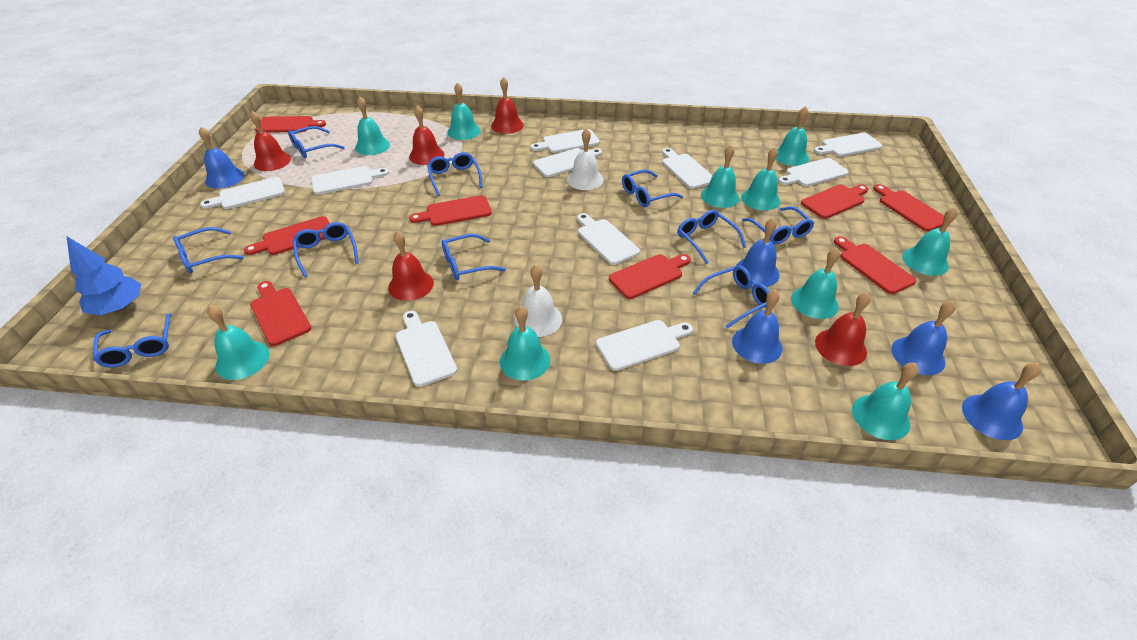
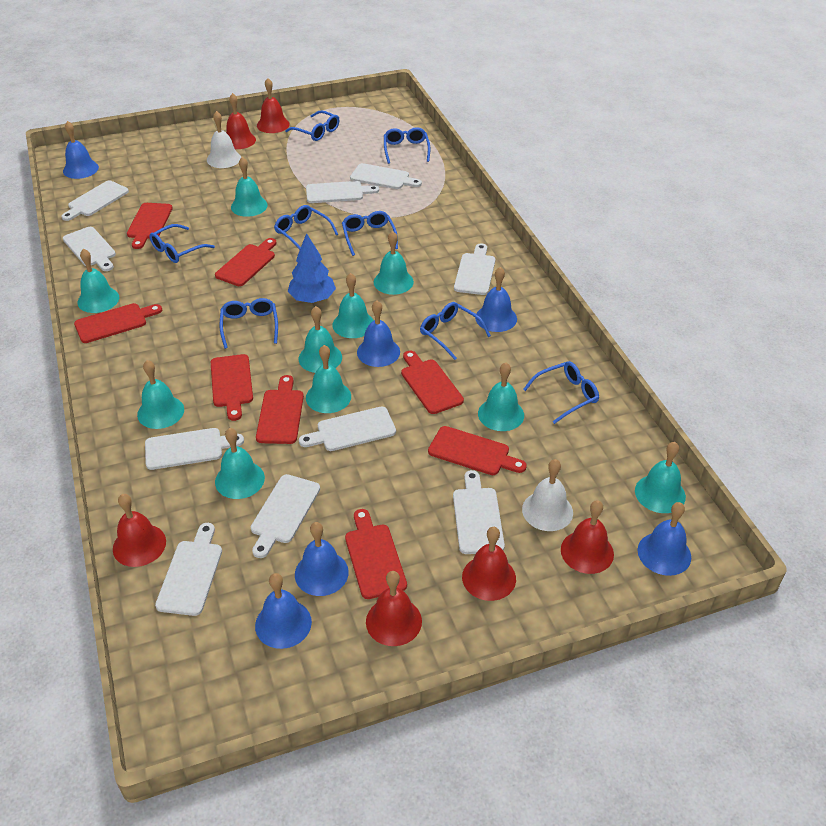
blue bell: 5 -> 6
blue glasses: 10 -> 8
red bell: 5 -> 6

